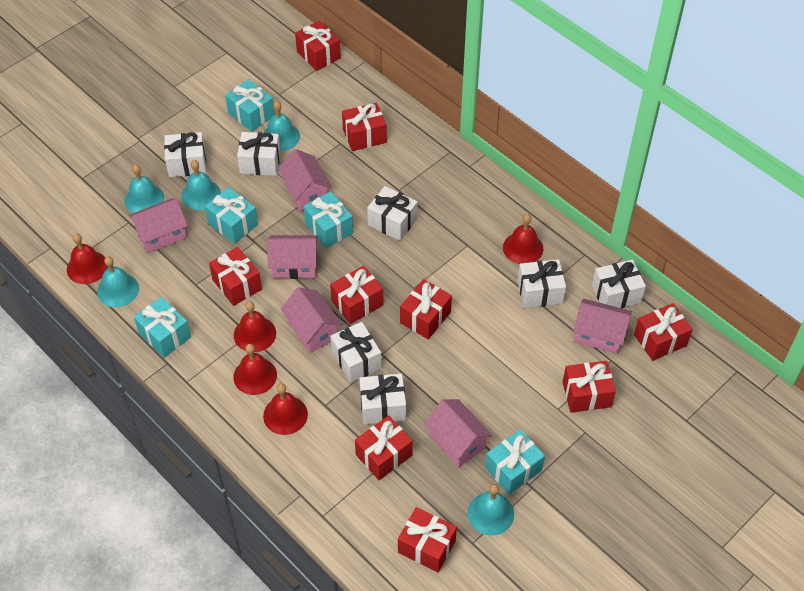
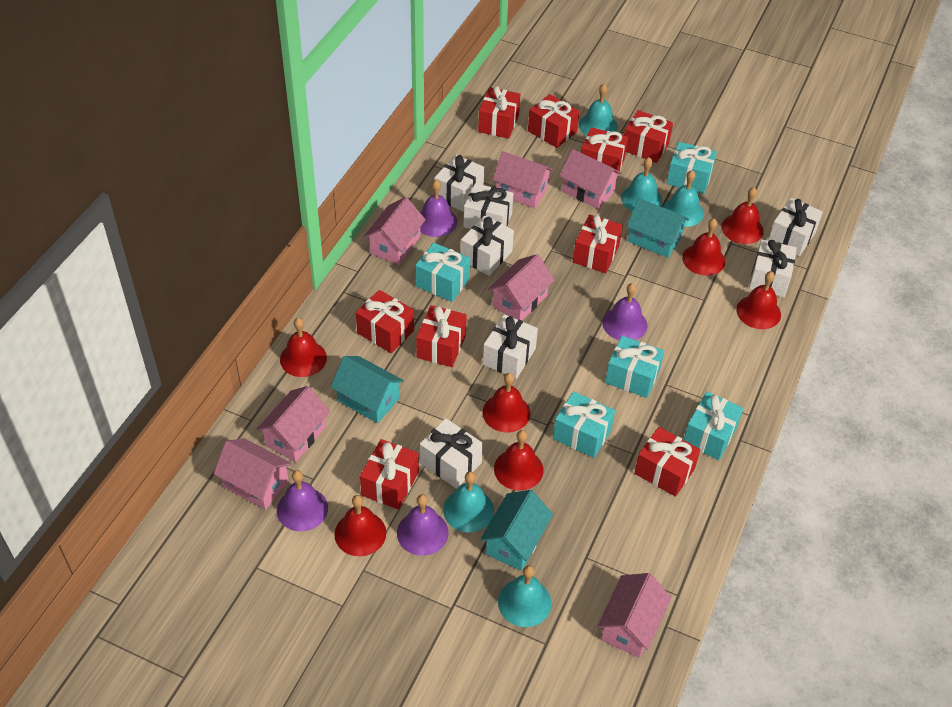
pink house: 6 -> 7
purple bell: 0 -> 4
red bell: 5 -> 7
turquoise house: 0 -> 3

